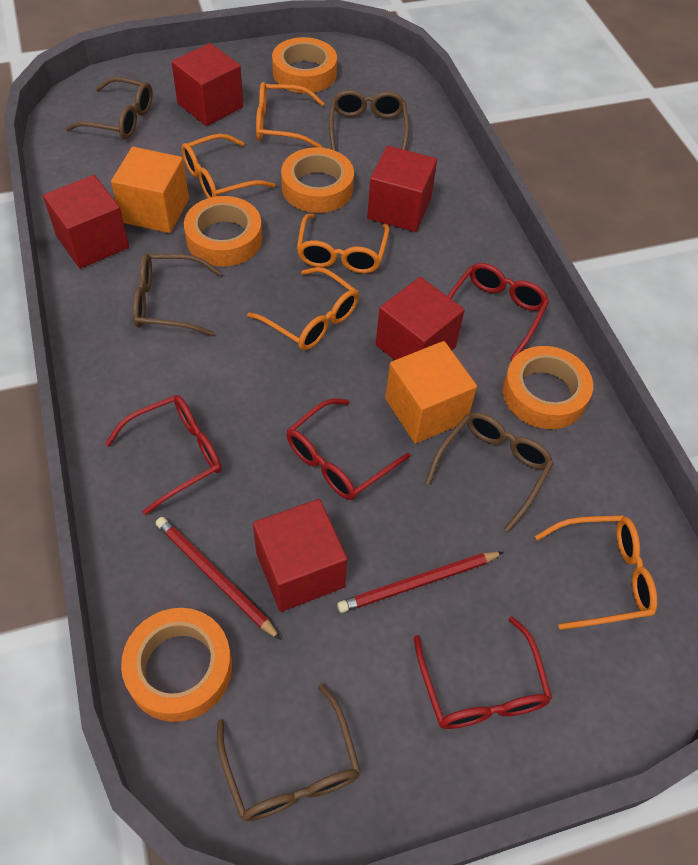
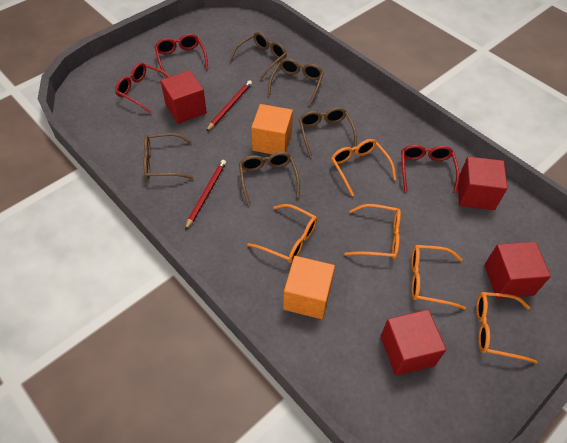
orange tape: 5 -> 0
red cube: 5 -> 4
red glasses: 4 -> 3

